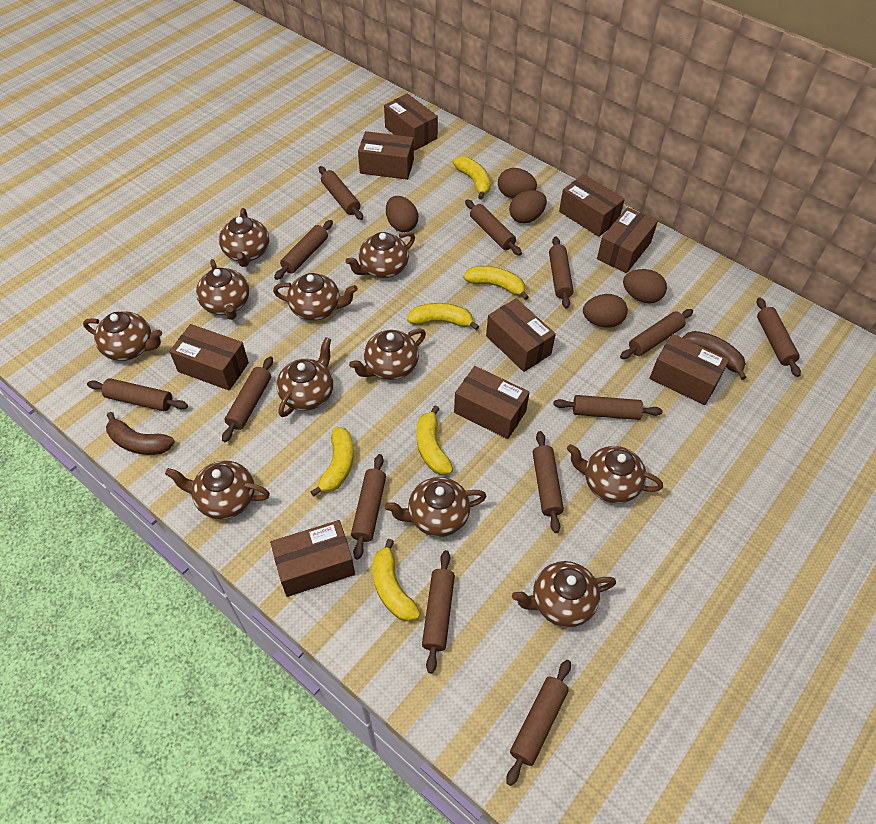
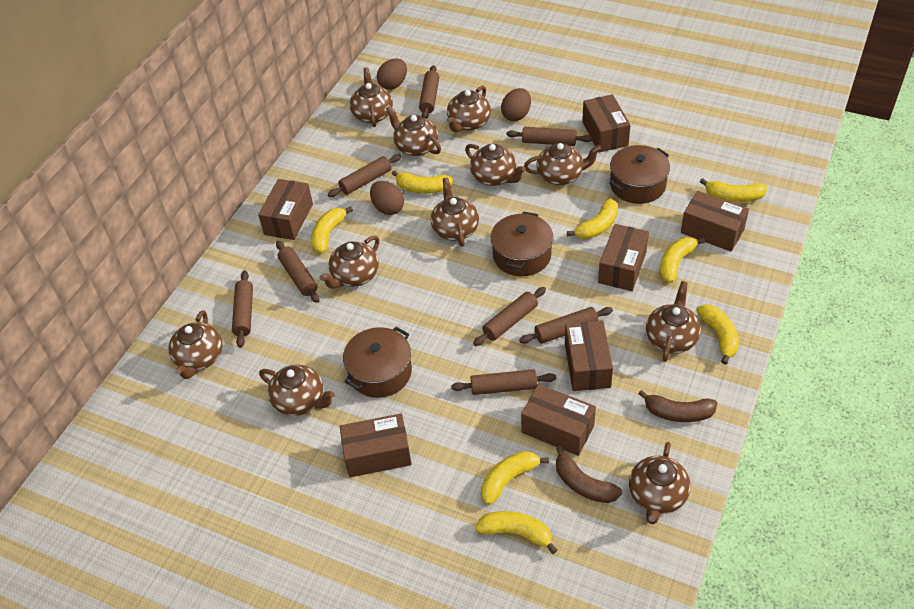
brown box: 9 -> 7
brown egg: 5 -> 3
brown pot: 0 -> 3
brown rolling pin: 13 -> 8
yellow banana: 6 -> 8

